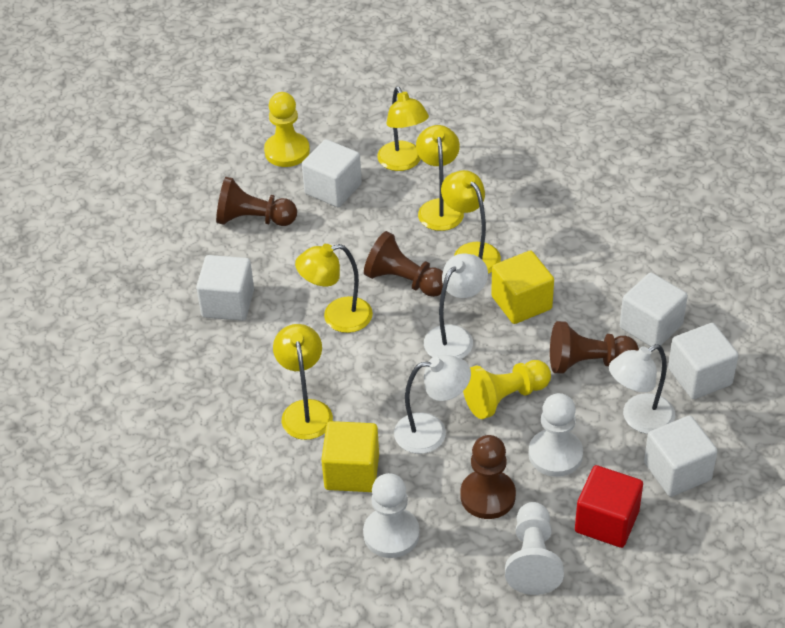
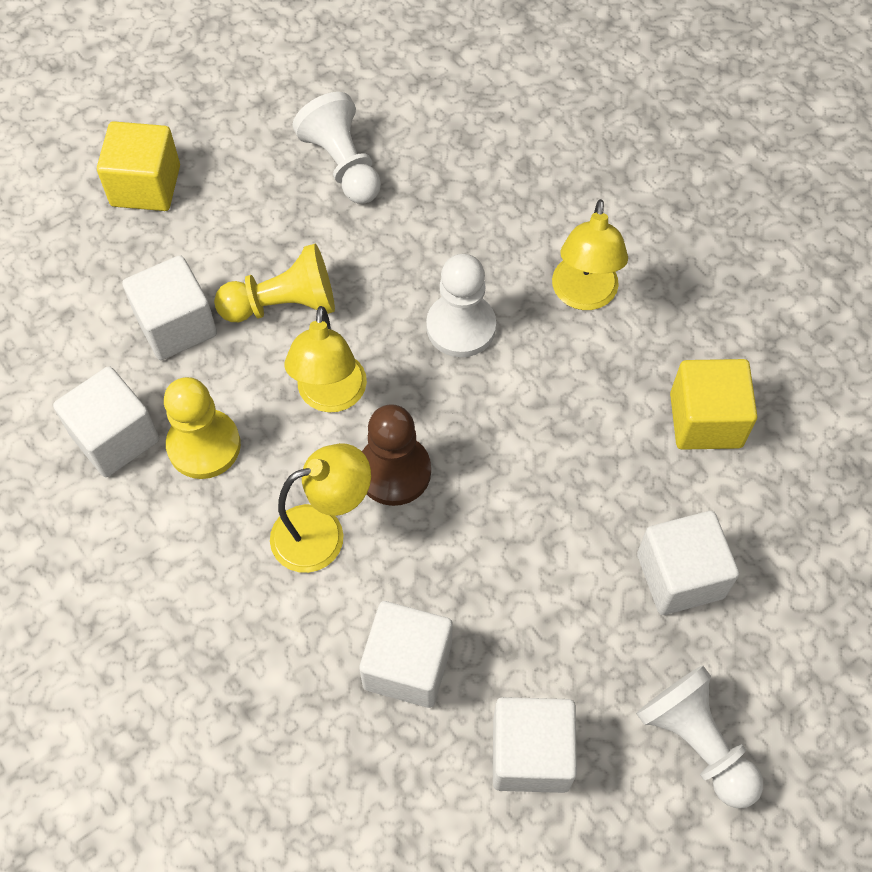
brown pawn: 4 -> 1
red cube: 1 -> 0
white lamp: 3 -> 0
yellow lamp: 5 -> 3

